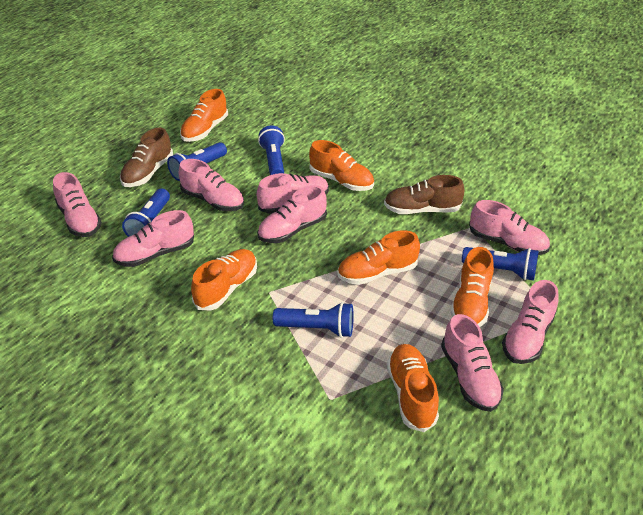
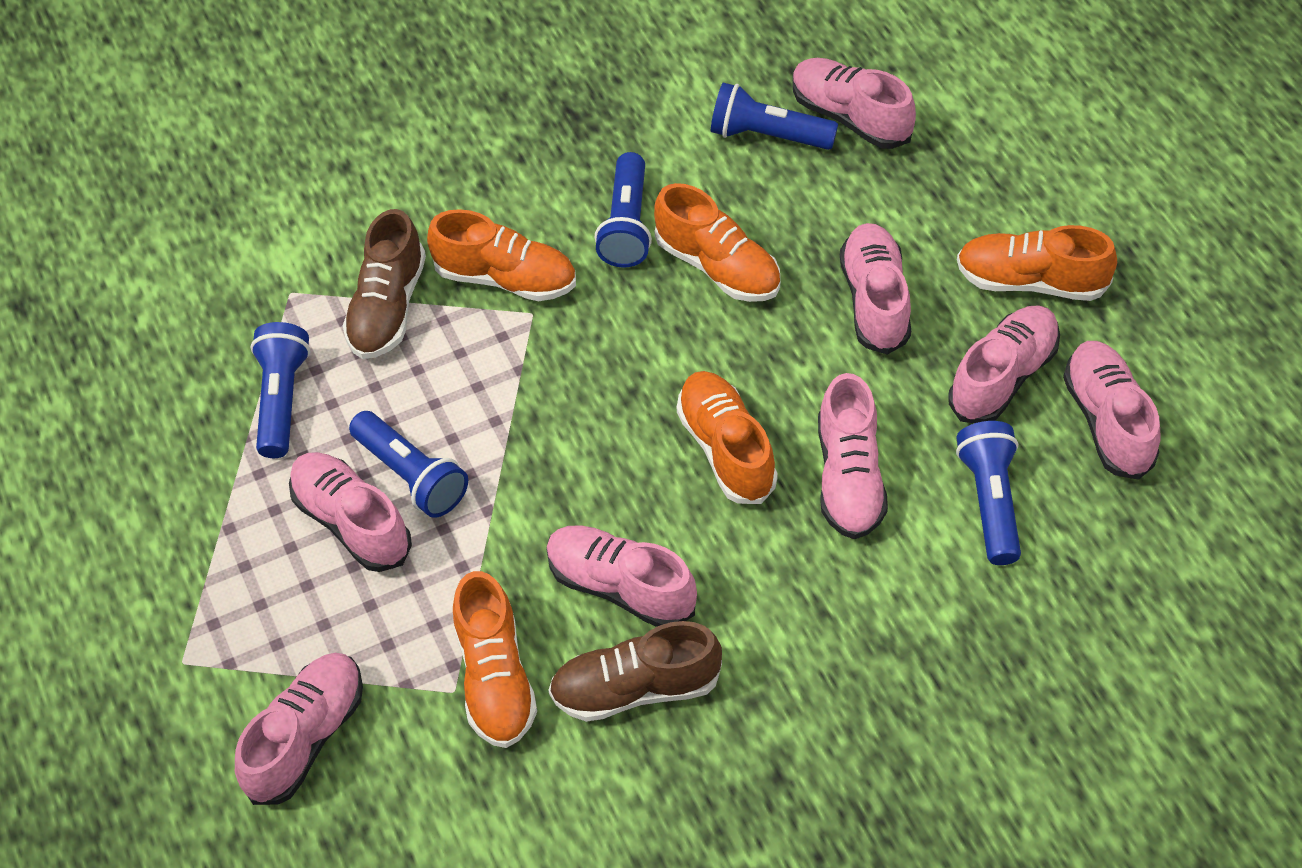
orange shoe: 6 -> 5

